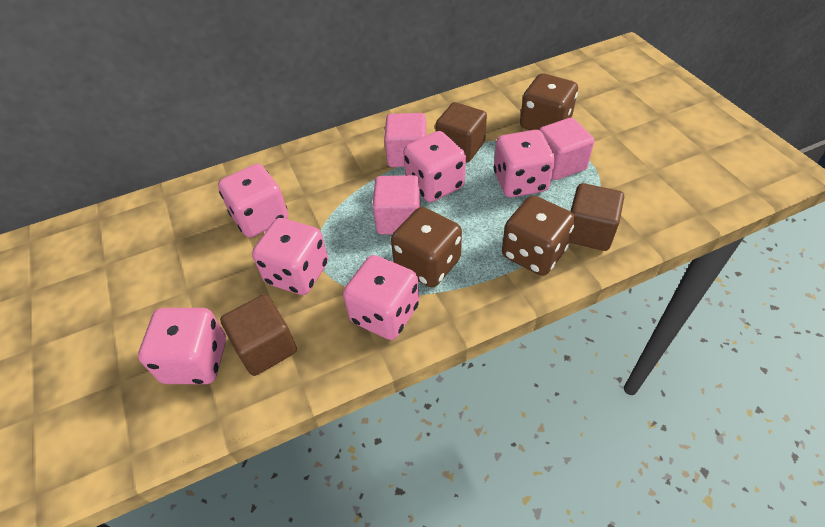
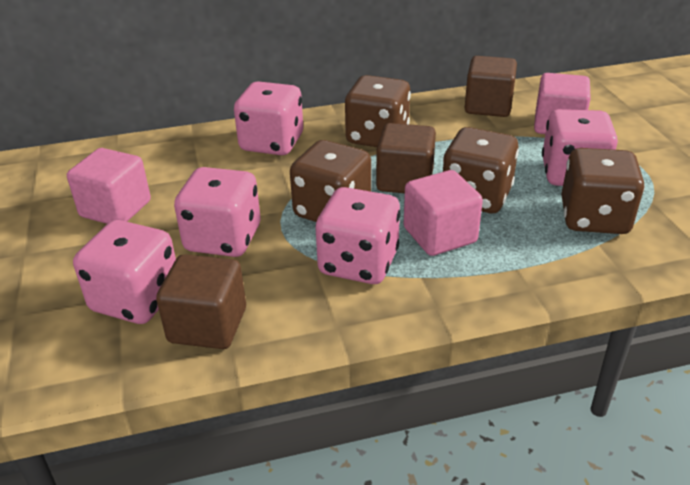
brown dice: 3 -> 4
pink dice: 6 -> 5

